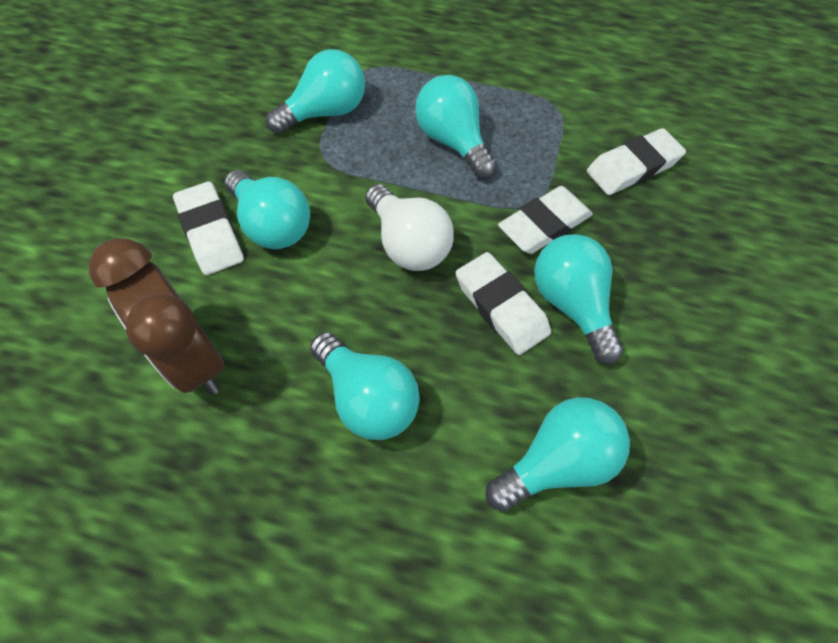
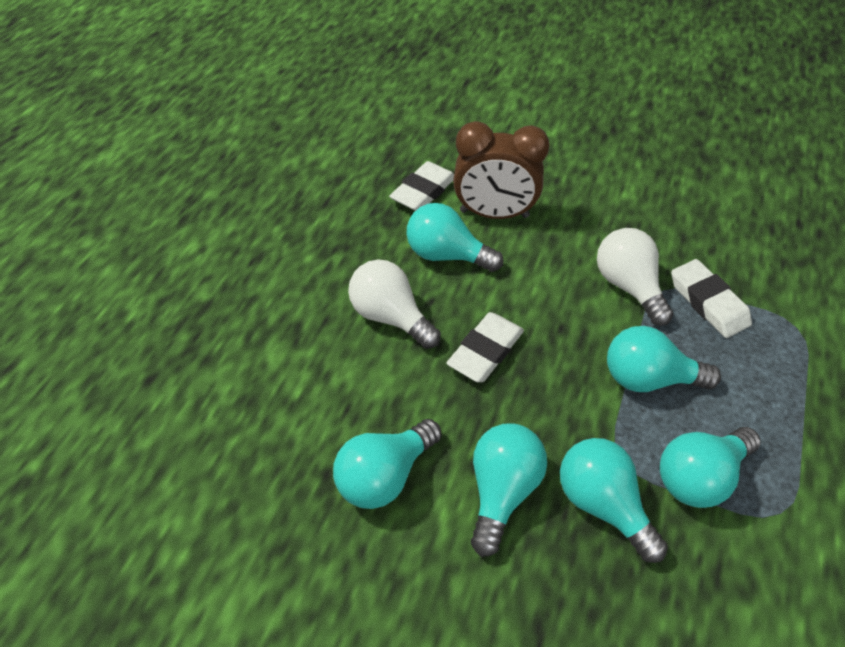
white eraser: 4 -> 3
white light bulb: 1 -> 2

